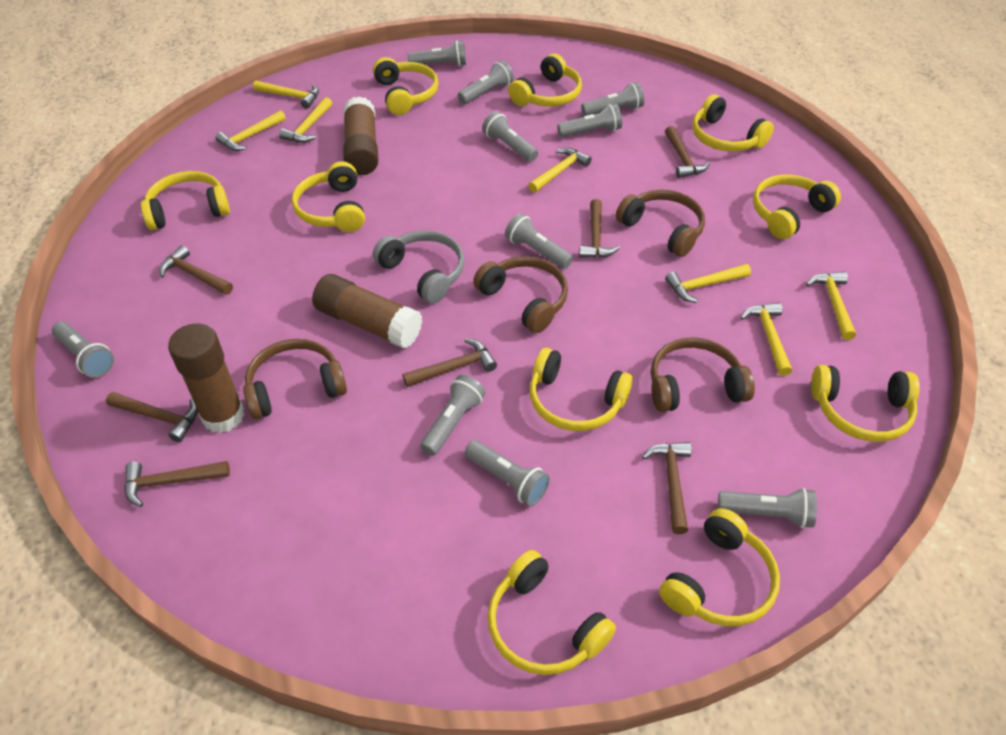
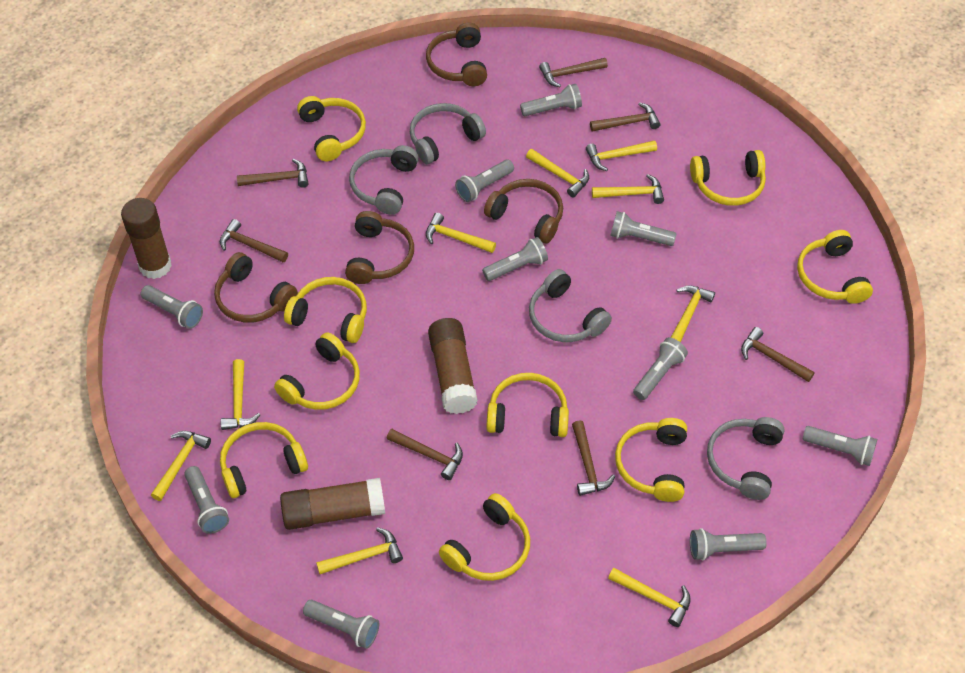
grey headphones: 1 -> 4
yellow hammer: 7 -> 9
yellow headphones: 10 -> 9

